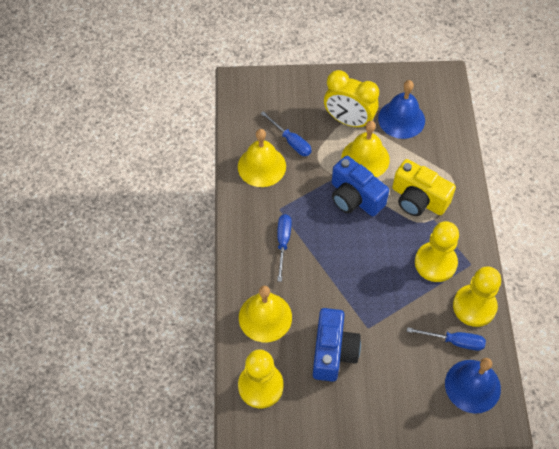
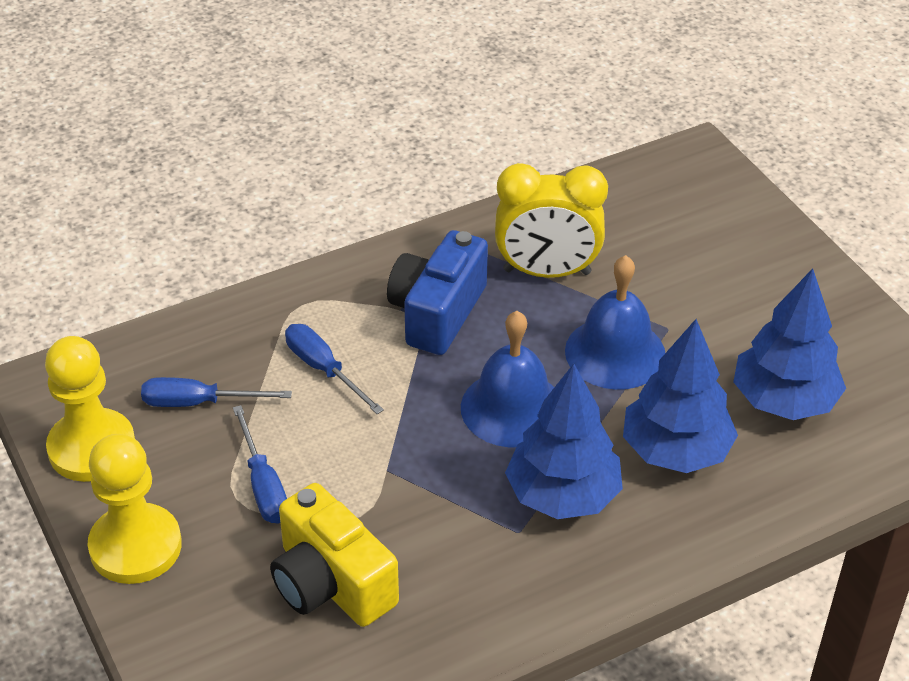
blue camera: 2 -> 1
blue tree: 0 -> 3
yellow bell: 3 -> 0
yellow pawn: 3 -> 2

